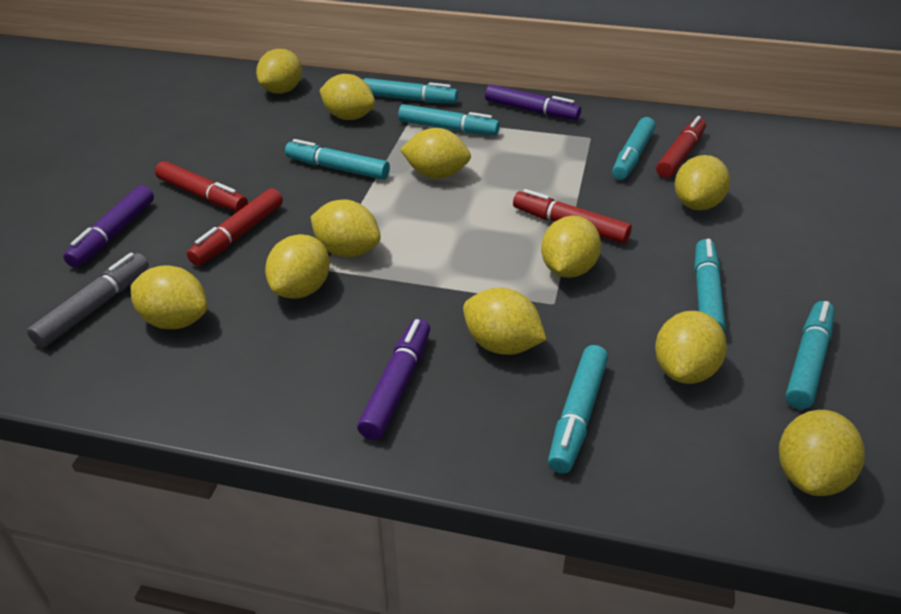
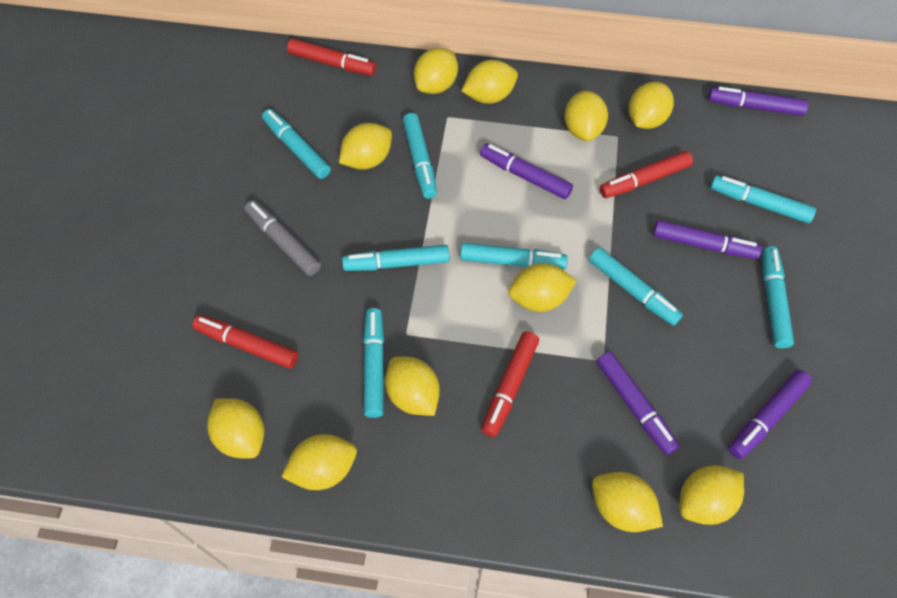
purple marker: 3 -> 5
turquoise marker: 7 -> 8

